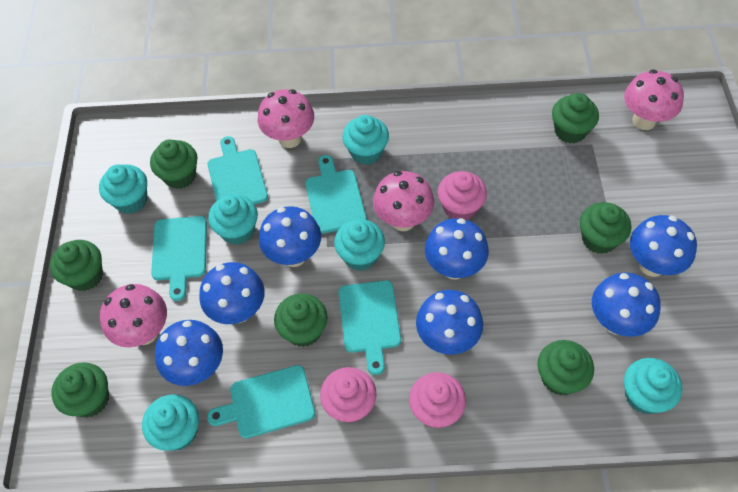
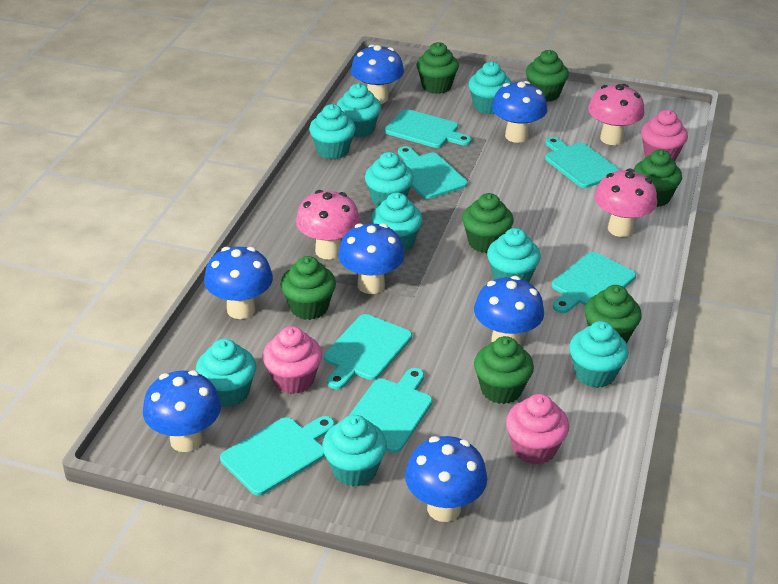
pink mushroom: 4 -> 3
turquoise cupcake: 6 -> 9
turquoise cutting board: 5 -> 7

